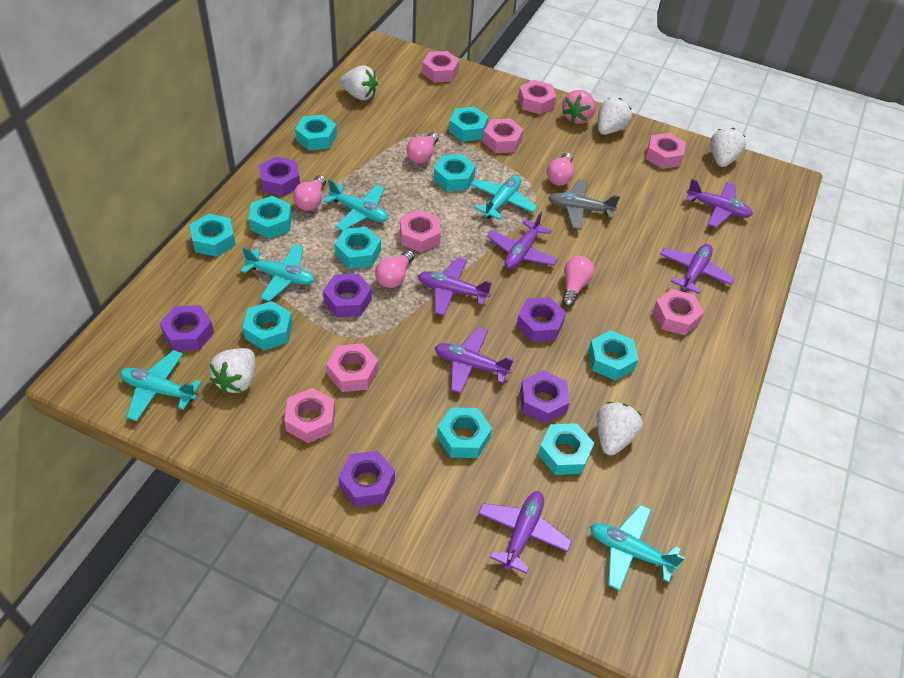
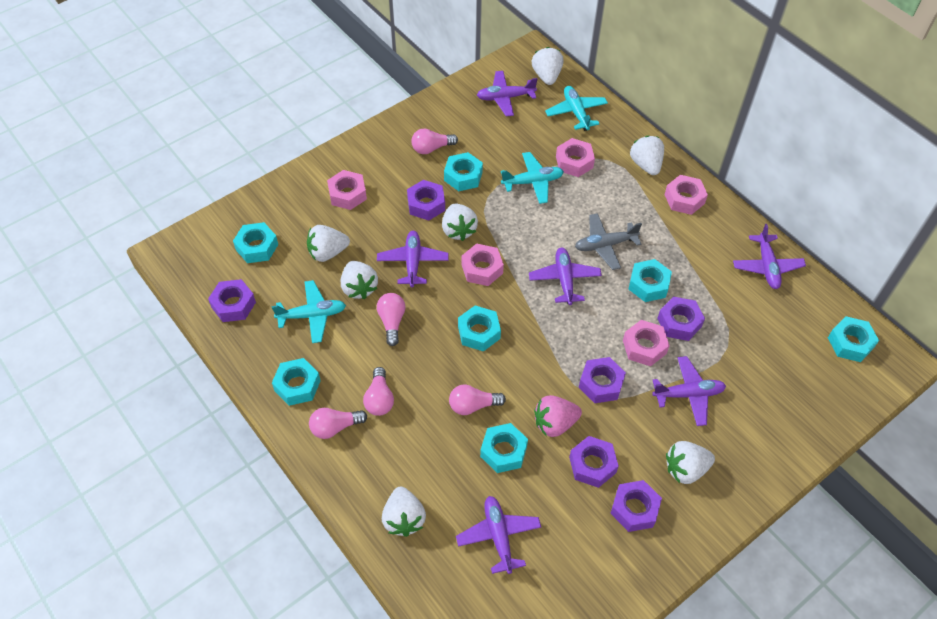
pink nut: 8 -> 5
turquoise nut: 10 -> 7
turquoise plane: 5 -> 3
white strawberry: 5 -> 7

